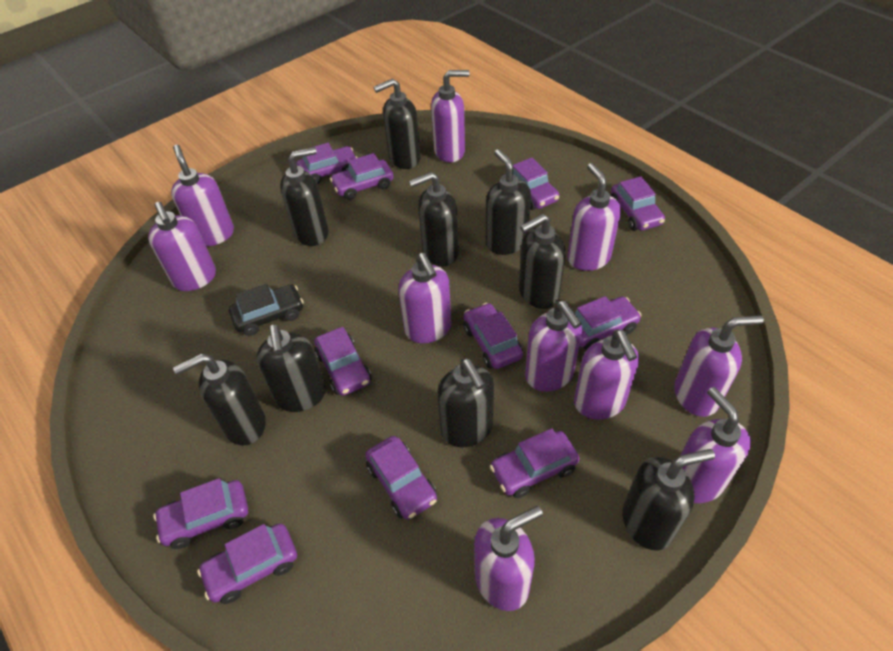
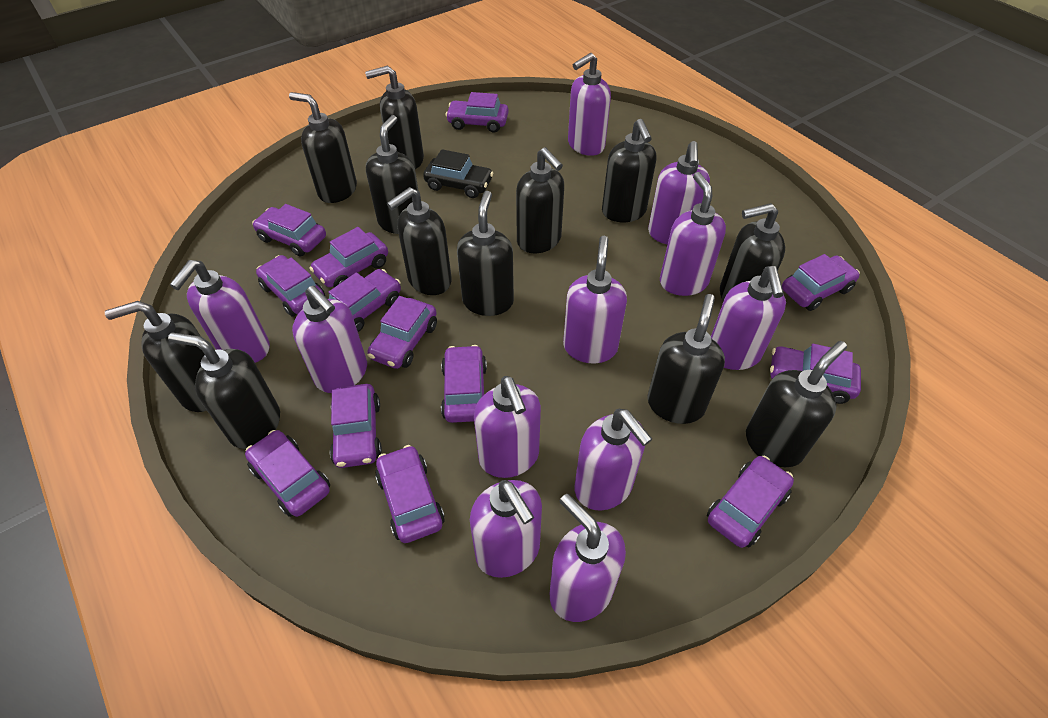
black soap dispenser: 9 -> 12
purple car: 11 -> 13
purple soap dispenser: 10 -> 11

